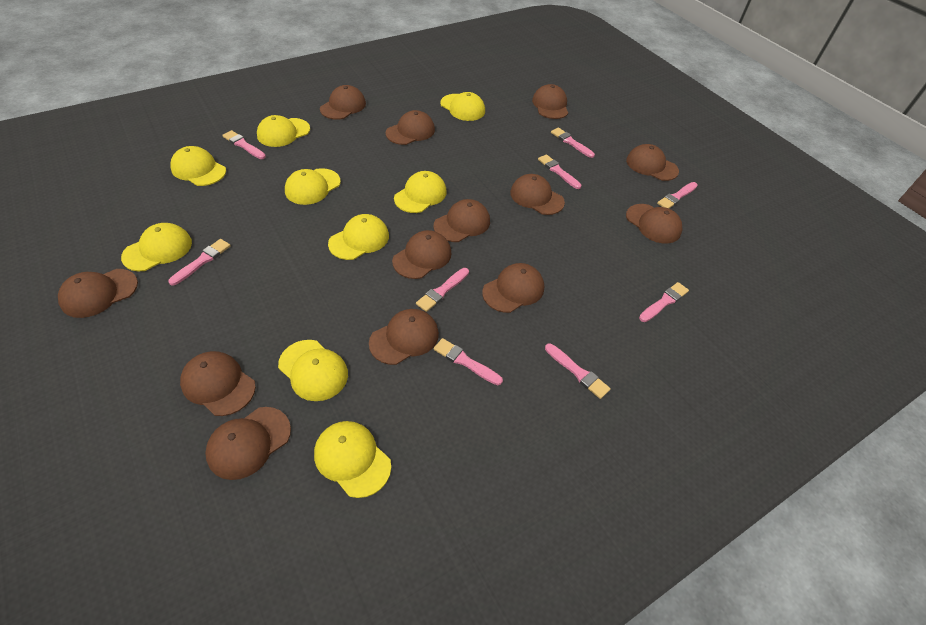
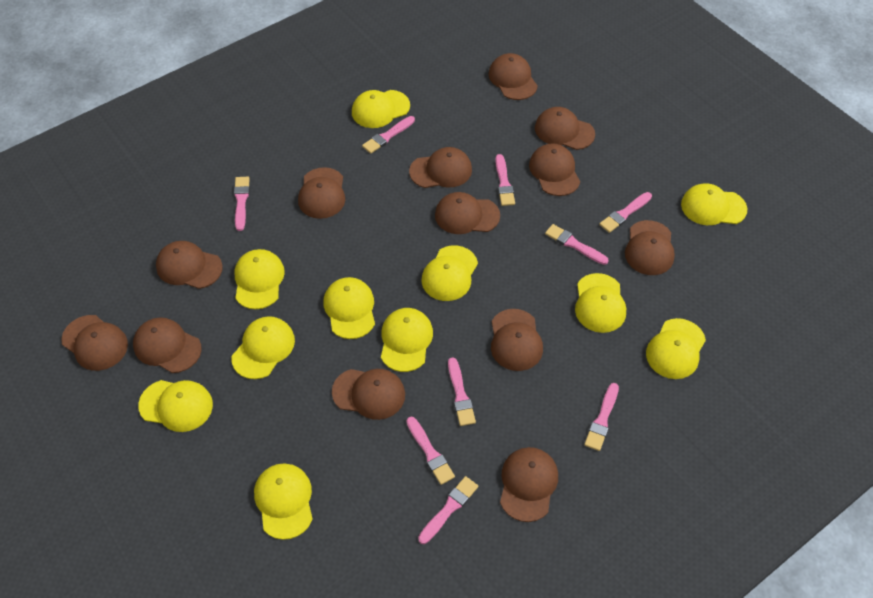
yellow cap: 9 -> 11

